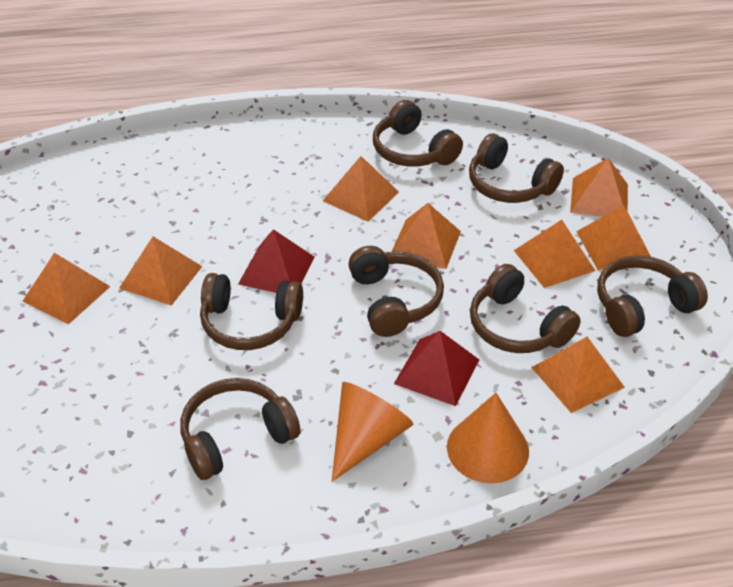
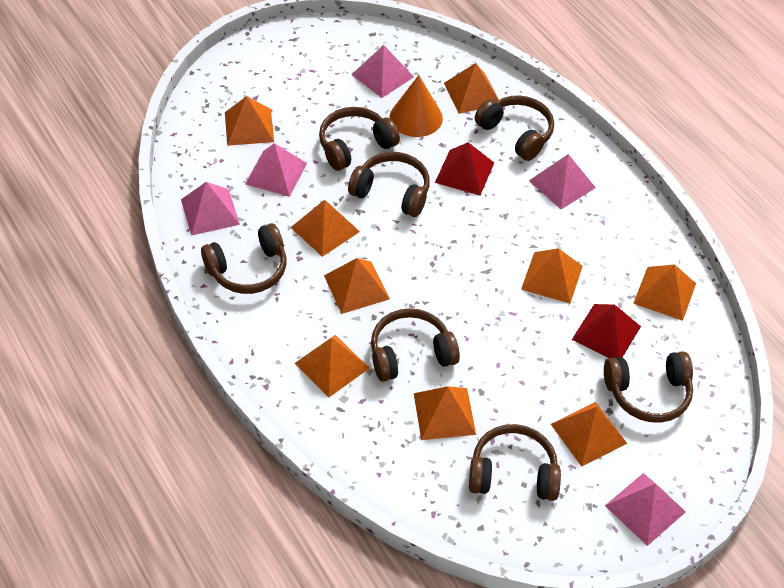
orange cone: 2 -> 1
orange pyramid: 8 -> 9
pink pyramid: 0 -> 5

